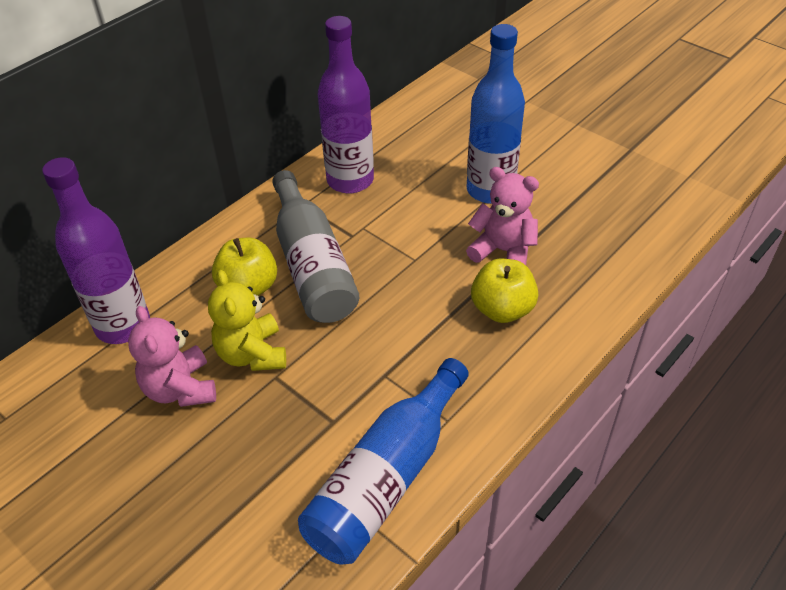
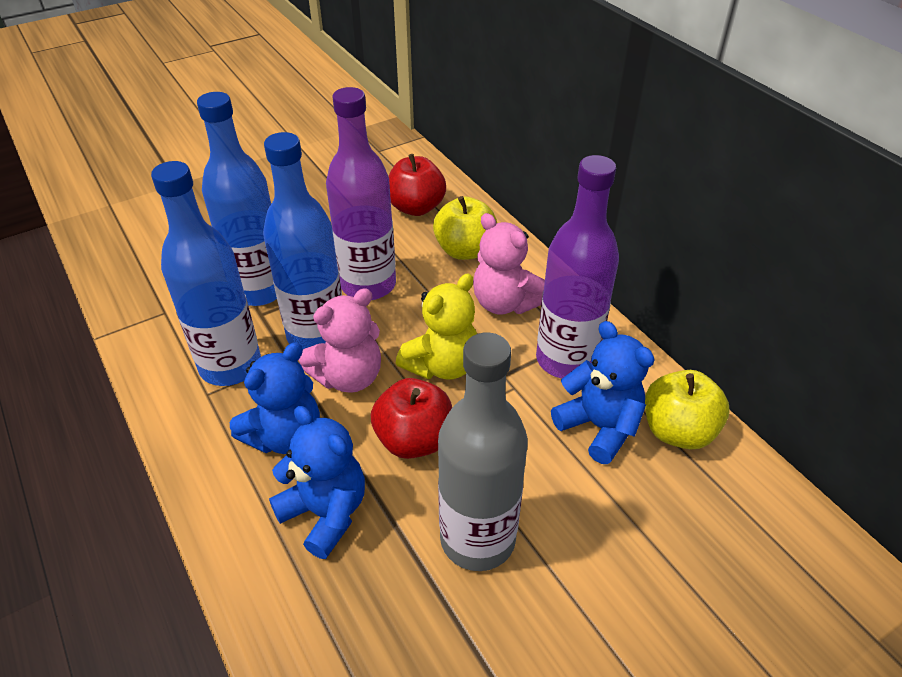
blue bottle: 2 -> 3
blue teddy bear: 0 -> 3
red apple: 0 -> 2

